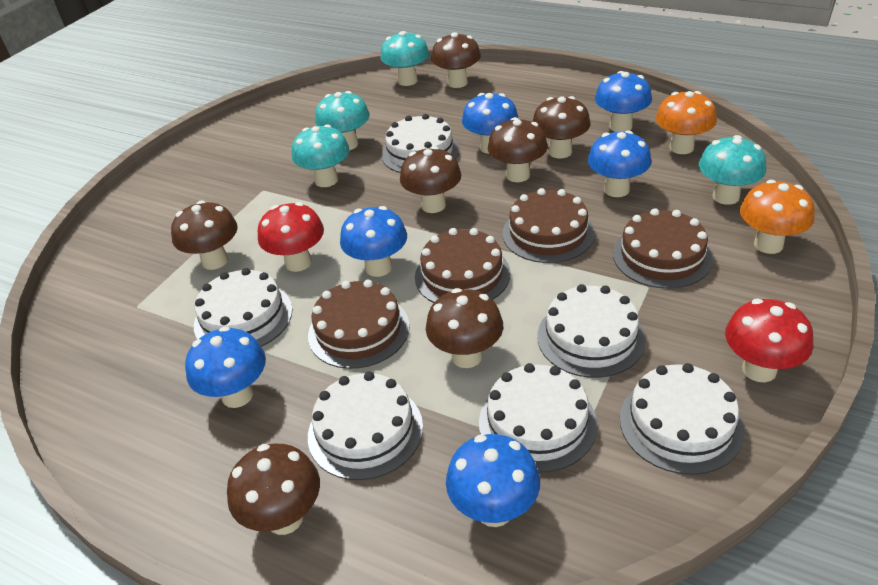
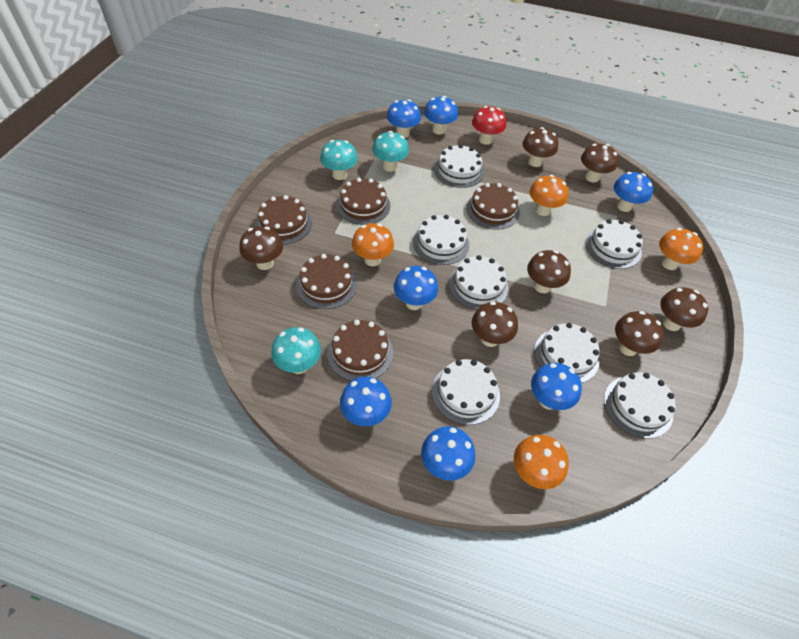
blue mushroom: 6 -> 7
brown cake: 4 -> 5
orange mushroom: 2 -> 4
red mushroom: 2 -> 1
turquoise mushroom: 4 -> 3
white cake: 6 -> 7

